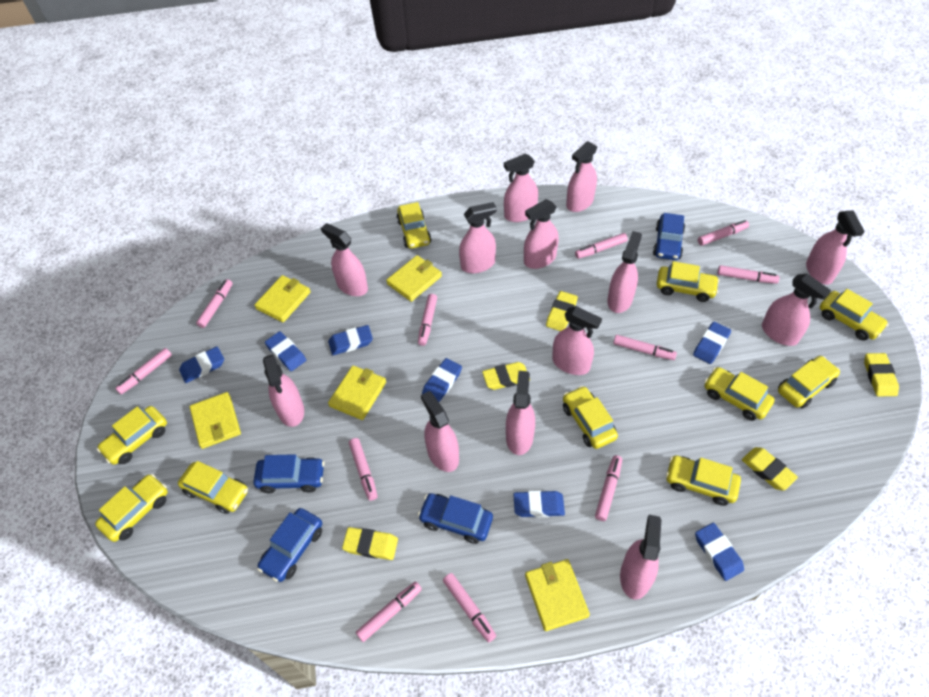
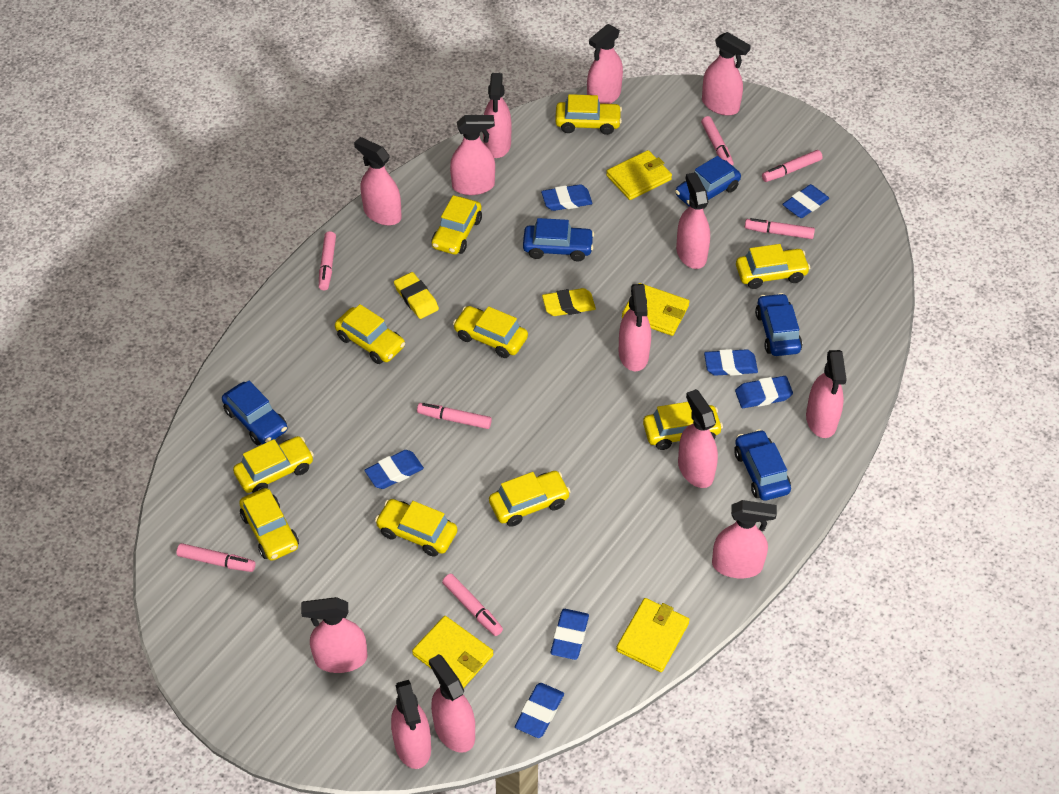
blue car: 4 -> 5
pink marker: 11 -> 7
yellow eraser: 5 -> 2
yellow wallet: 5 -> 4

